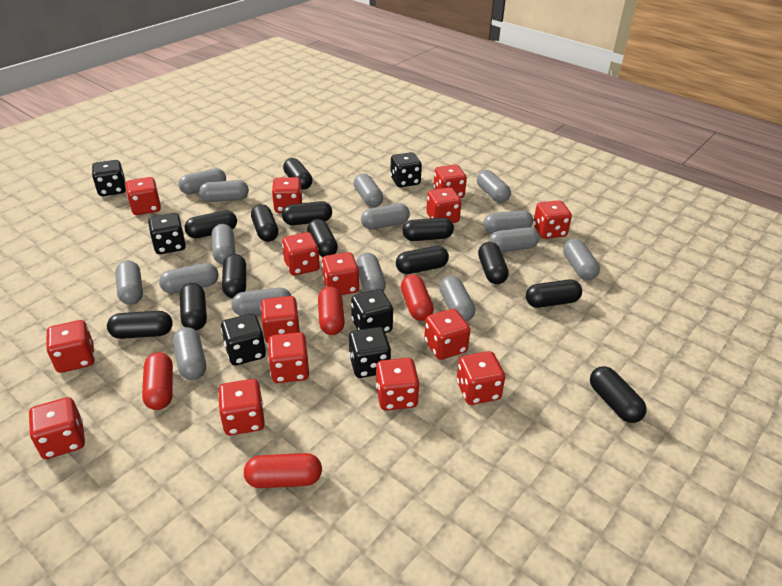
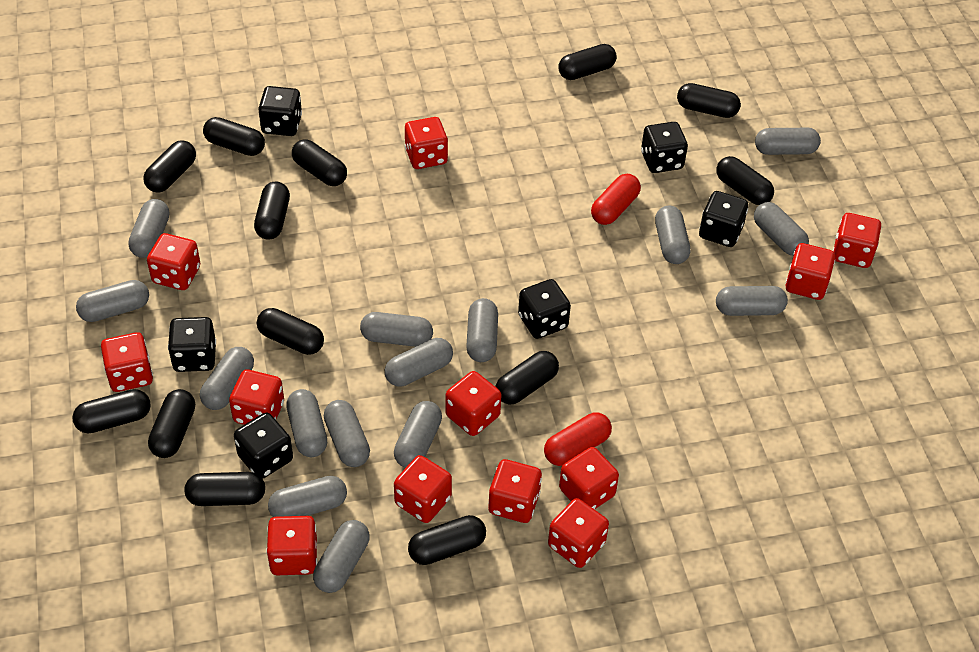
red capsule: 4 -> 2
red dice: 15 -> 12

